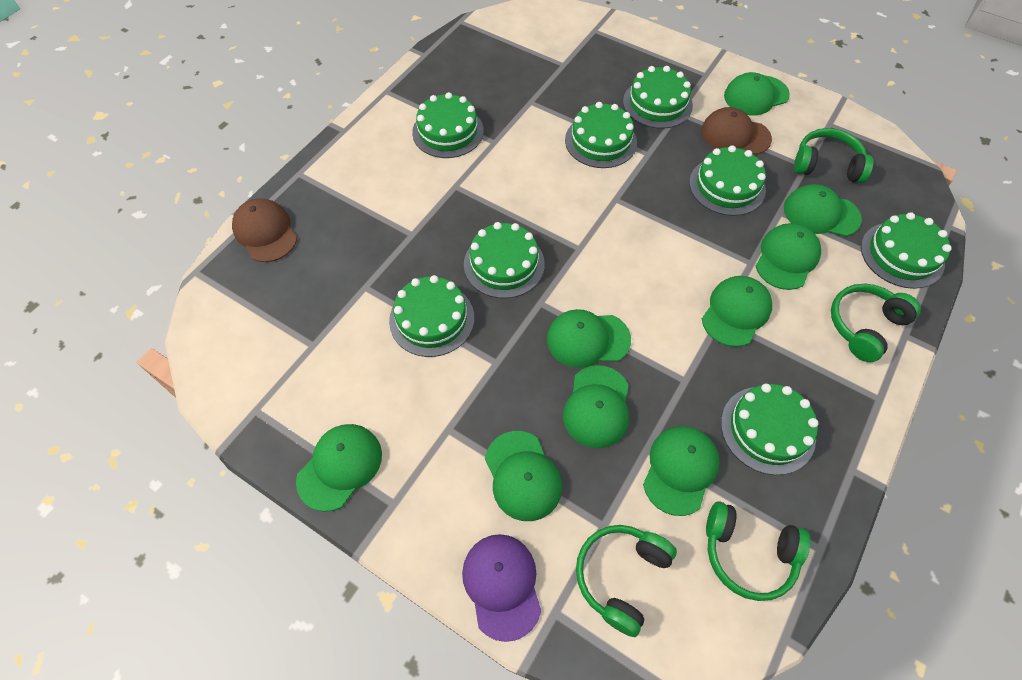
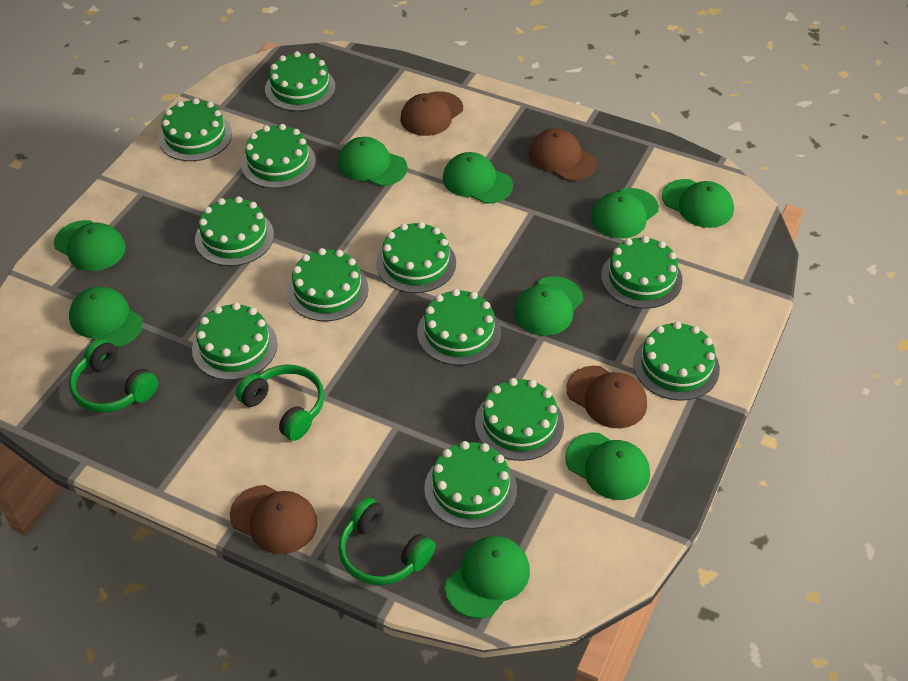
brown cap: 2 -> 4
green cake: 8 -> 12
green headphones: 4 -> 3
purple cap: 1 -> 0

